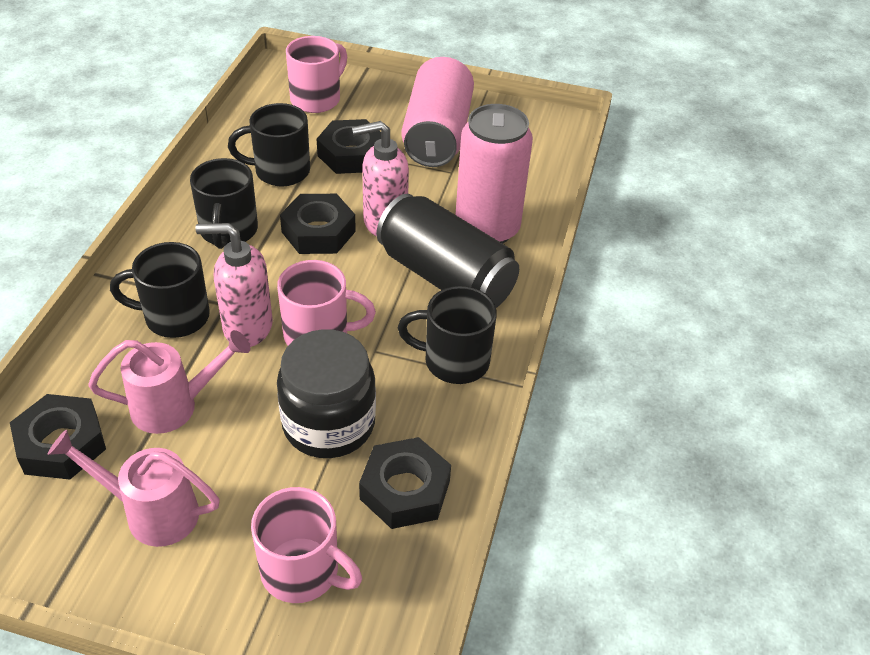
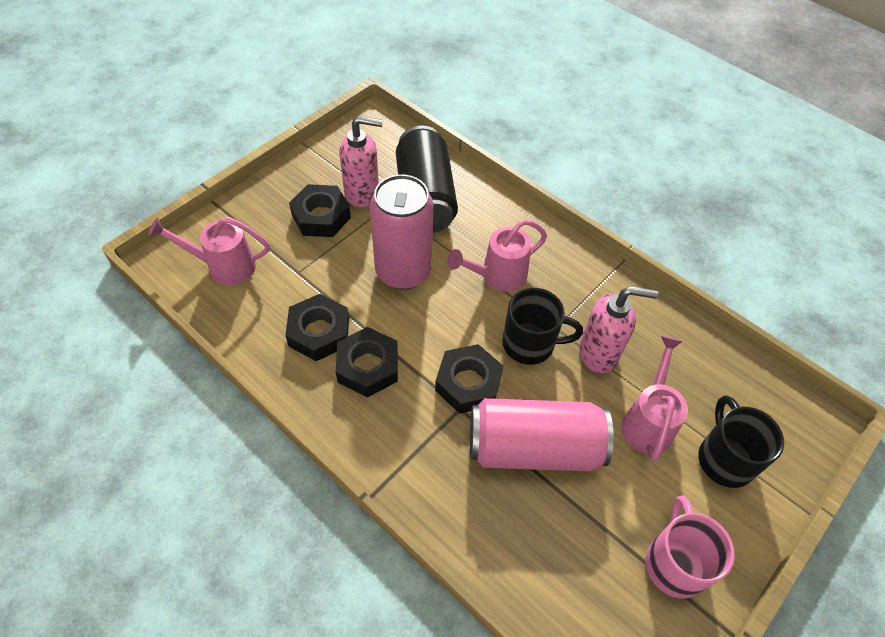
black jar: 1 -> 0
black mug: 4 -> 2
pink mug: 3 -> 1
pink watering can: 2 -> 3

